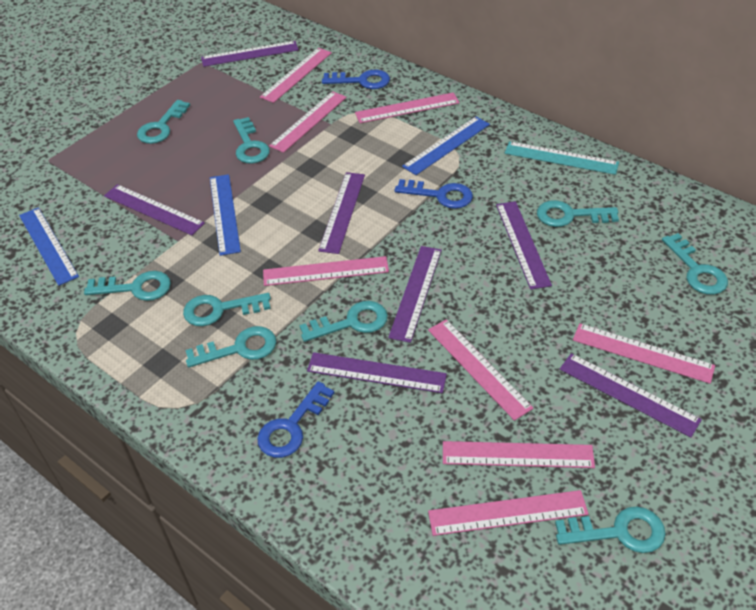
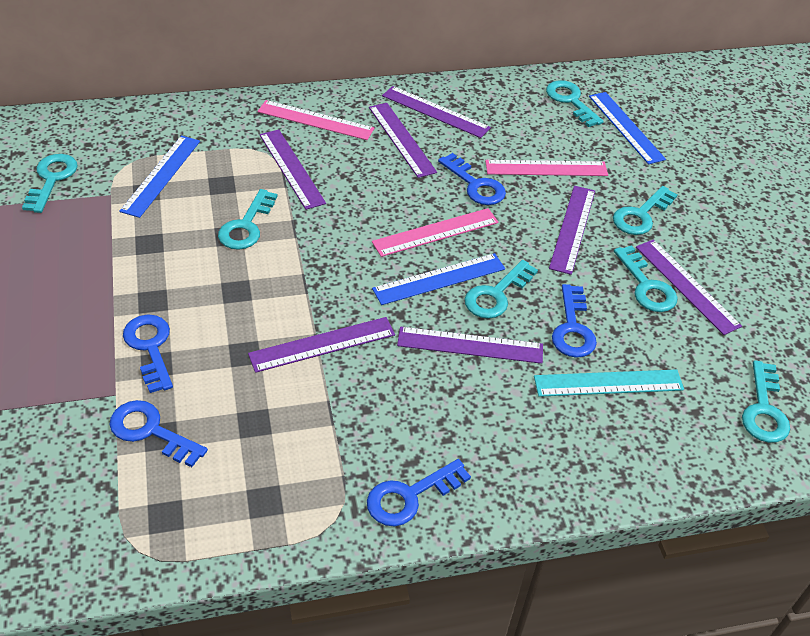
blue key: 3 -> 5
pink ruler: 8 -> 3
turquoise key: 9 -> 7

